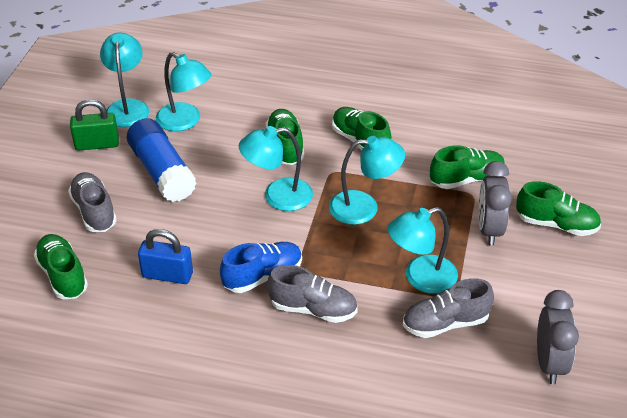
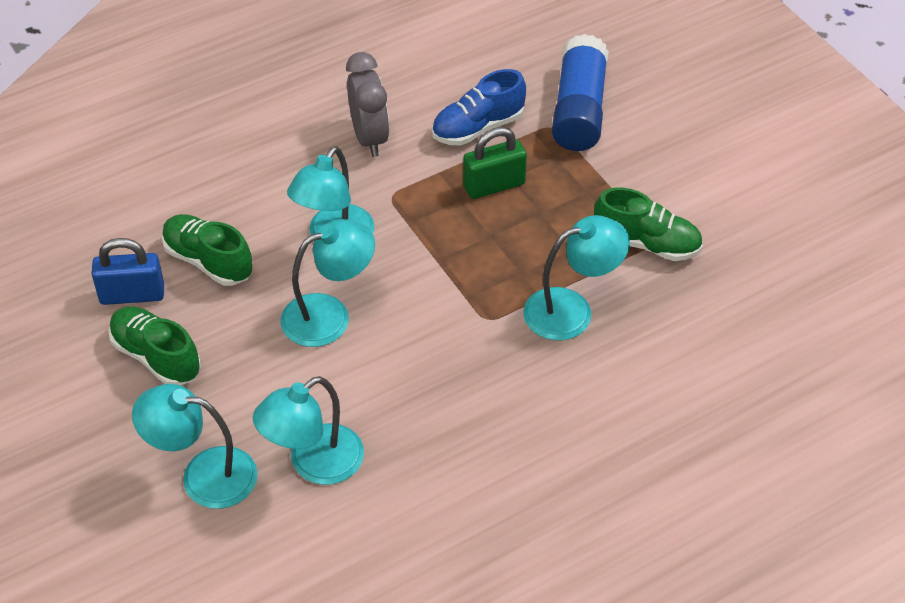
green shoe: 5 -> 3
grey clock: 2 -> 1
grey shoe: 3 -> 0

